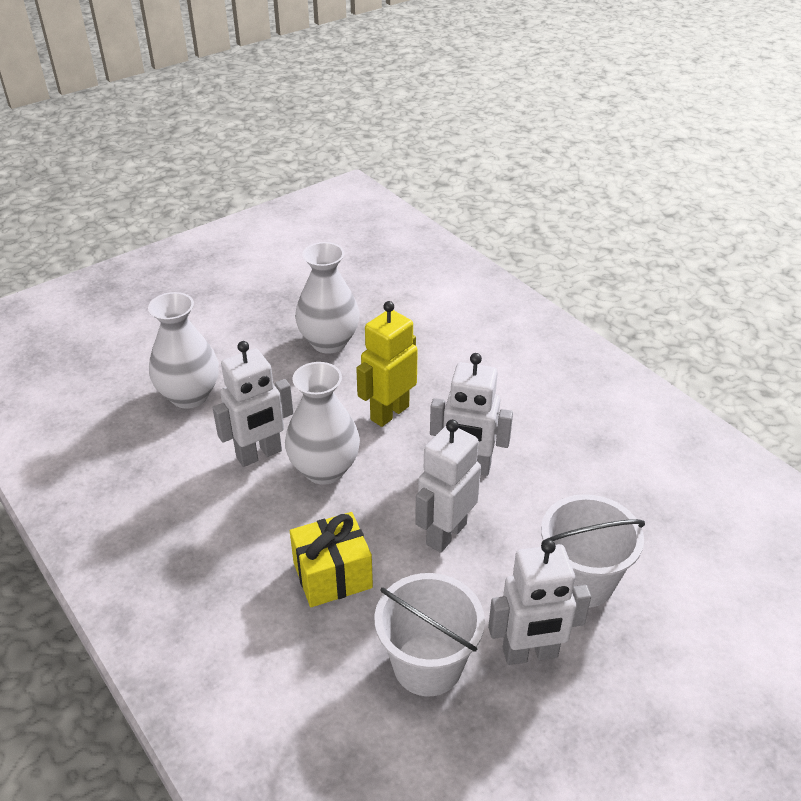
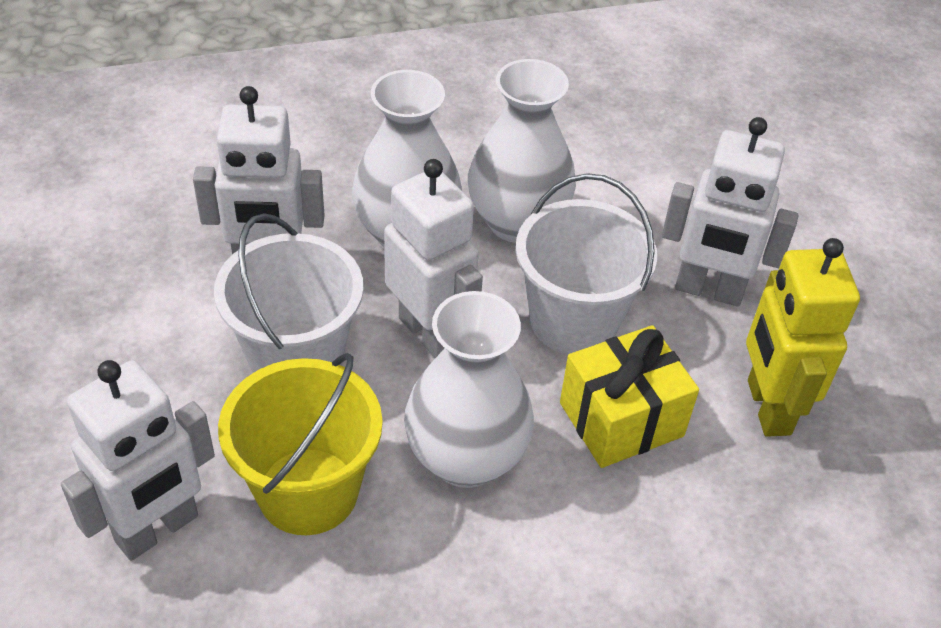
yellow bucket: 0 -> 1

